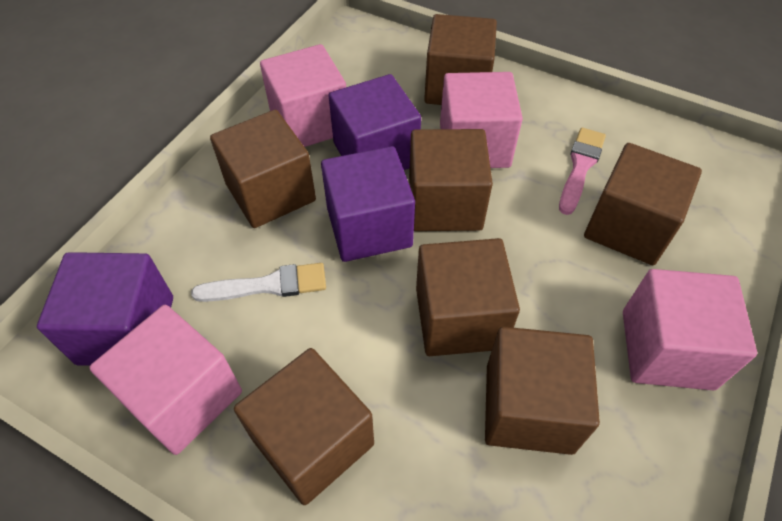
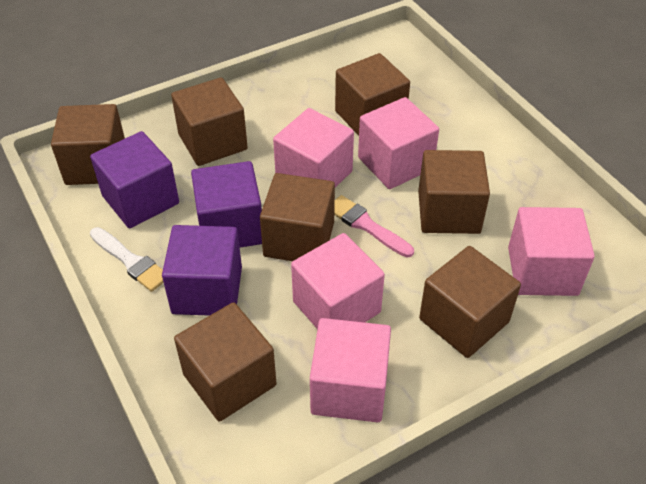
pink cube: 4 -> 5

